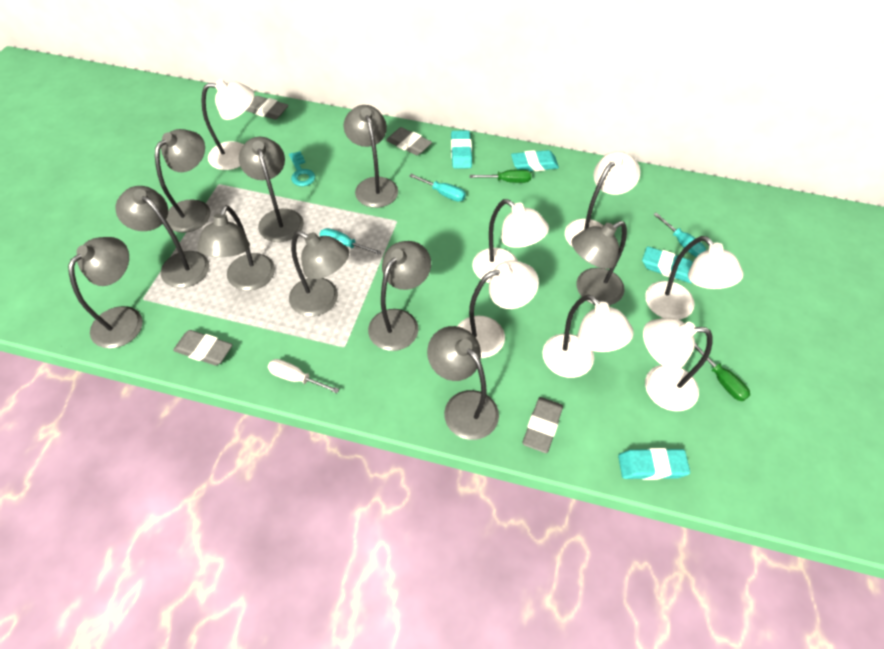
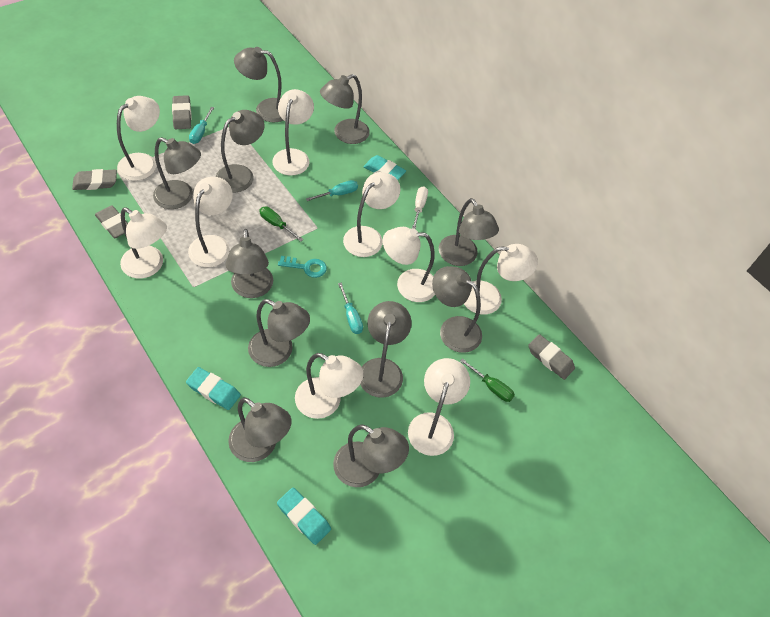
grey lamp: 10 -> 11
turquoise eraser: 4 -> 3
white lamp: 7 -> 9

